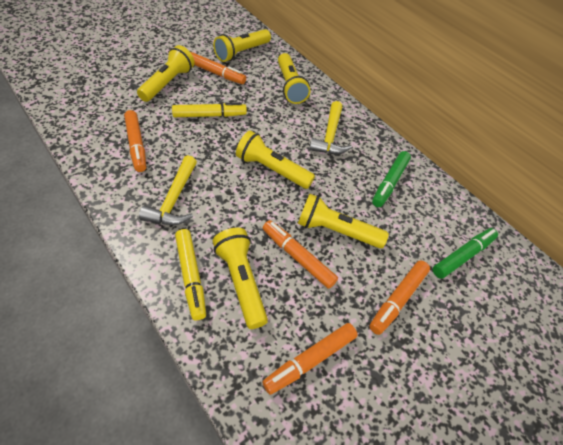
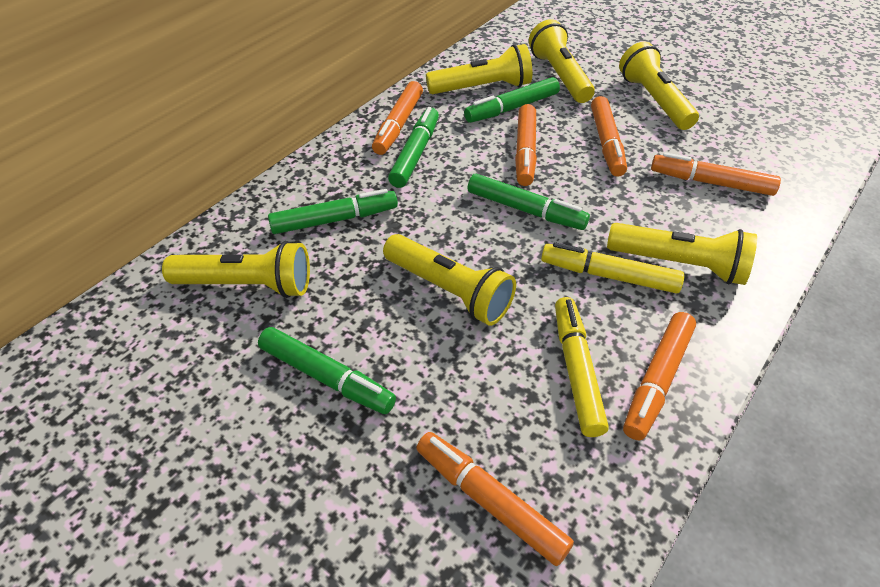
green marker: 2 -> 5
orange marker: 5 -> 6
yellow hammer: 2 -> 0

